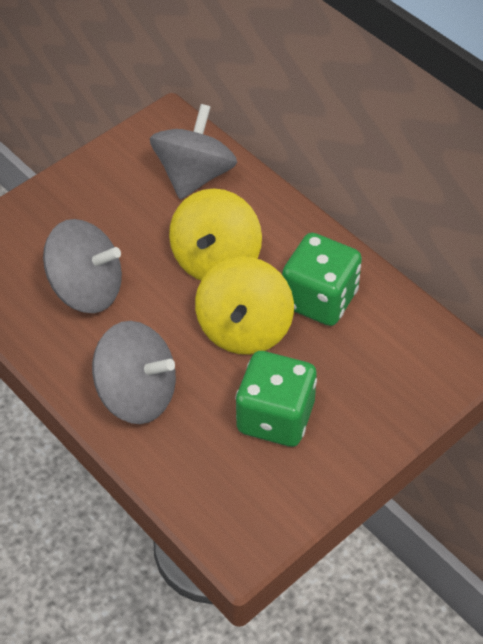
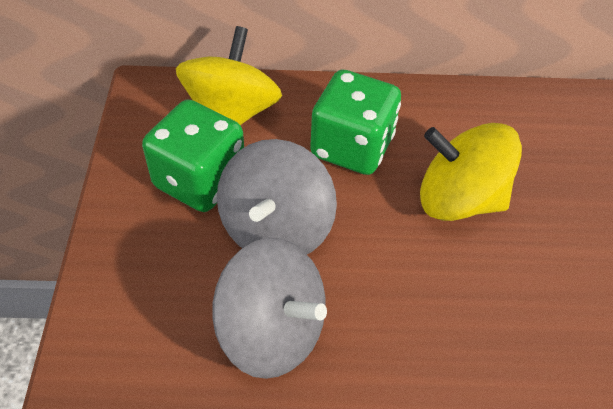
grey spinning top: 3 -> 2

